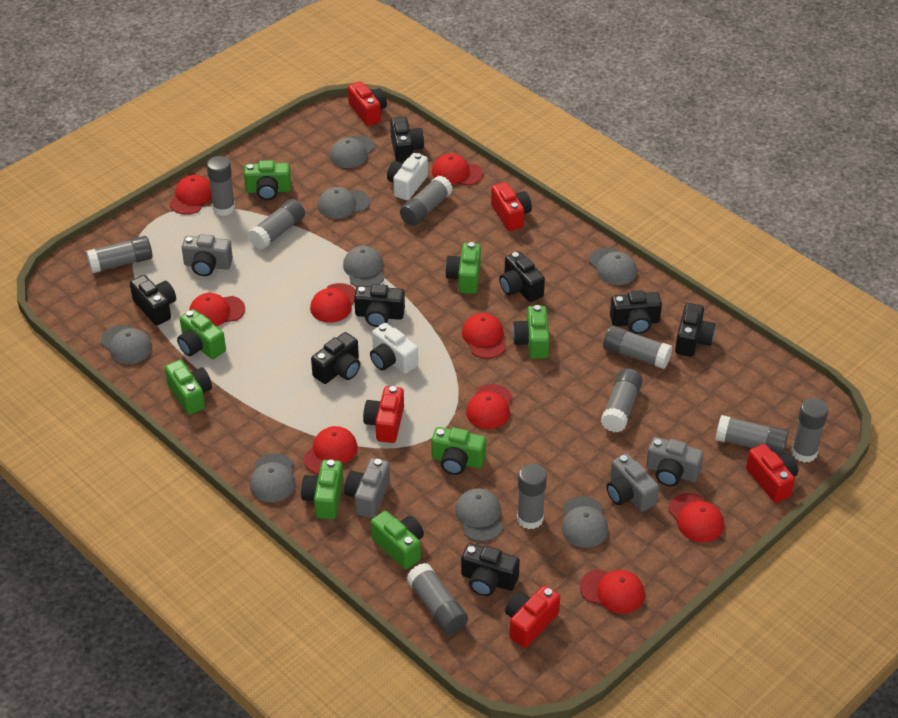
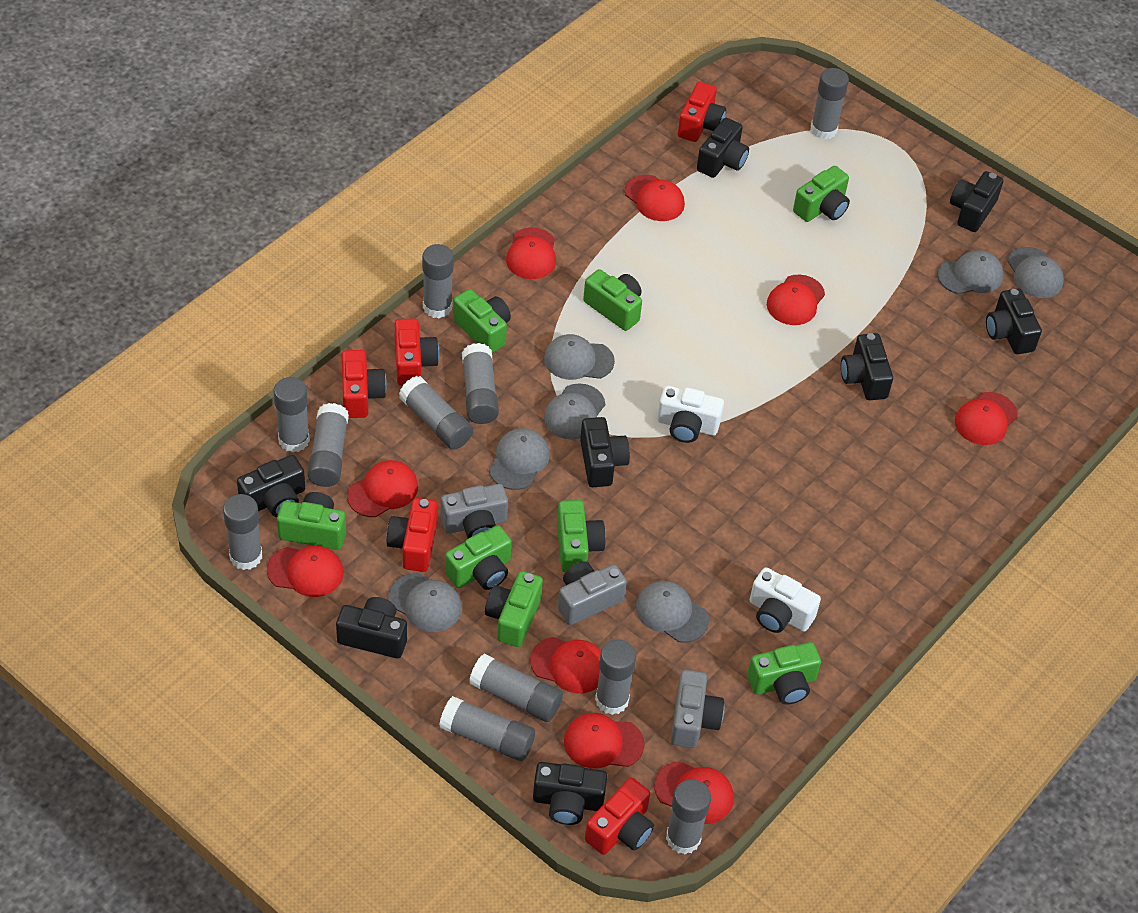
grey camera: 4 -> 3
grey cap: 8 -> 7
grey glue stick: 10 -> 11

